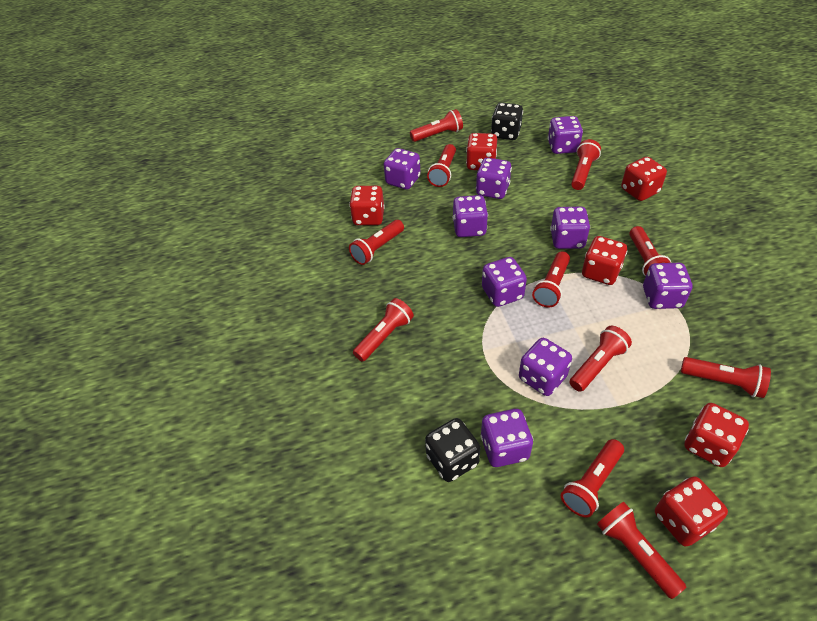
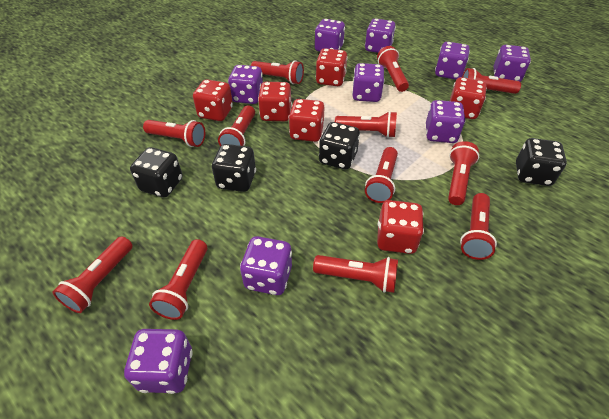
black dice: 2 -> 4
red flashlight: 11 -> 12

